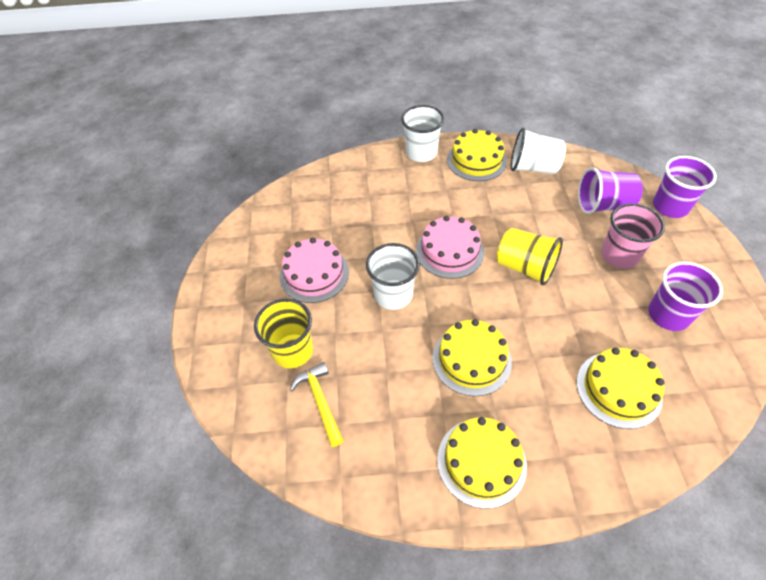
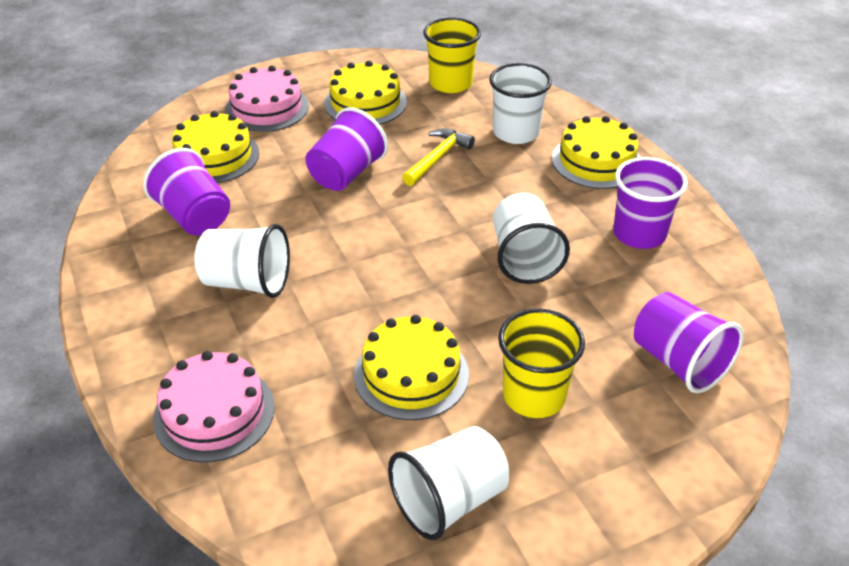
pink cup: 1 -> 0
purple cup: 3 -> 4
white cup: 3 -> 4

